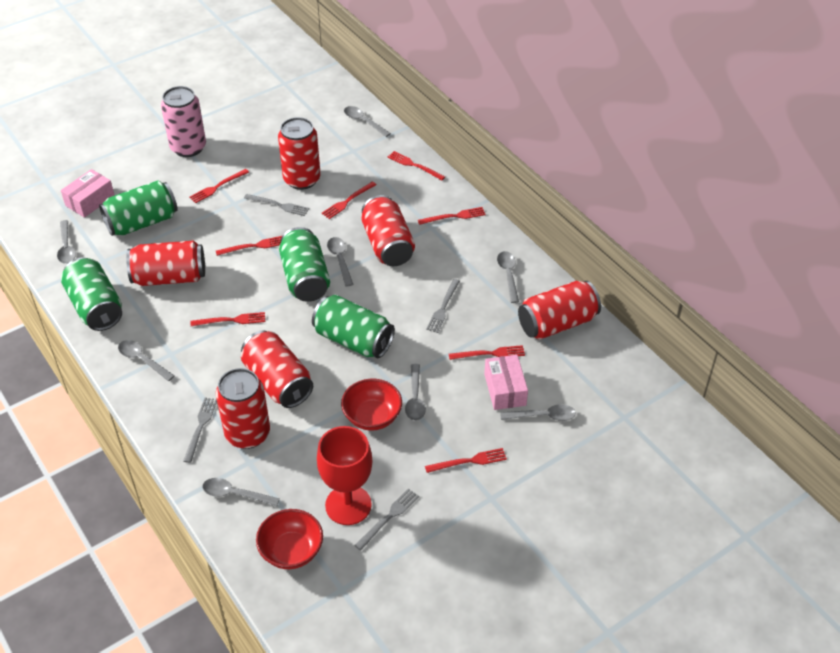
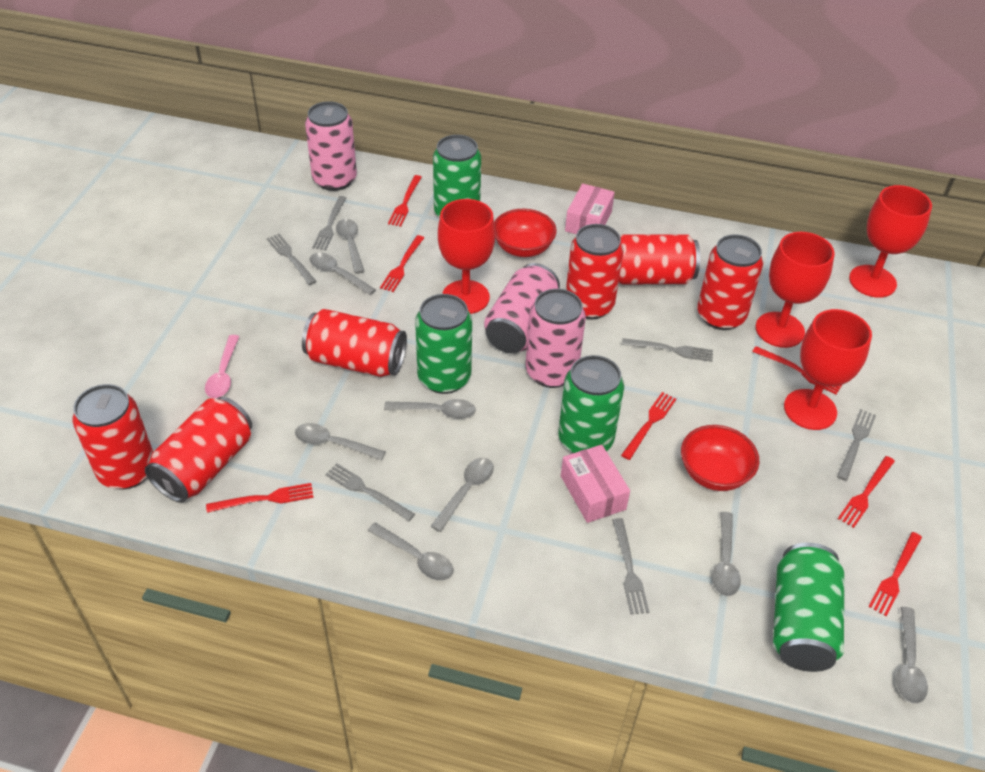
grey fork: 4 -> 6
pink can: 1 -> 3
pink spoon: 0 -> 1
red fork: 8 -> 7
red goblet: 1 -> 4

